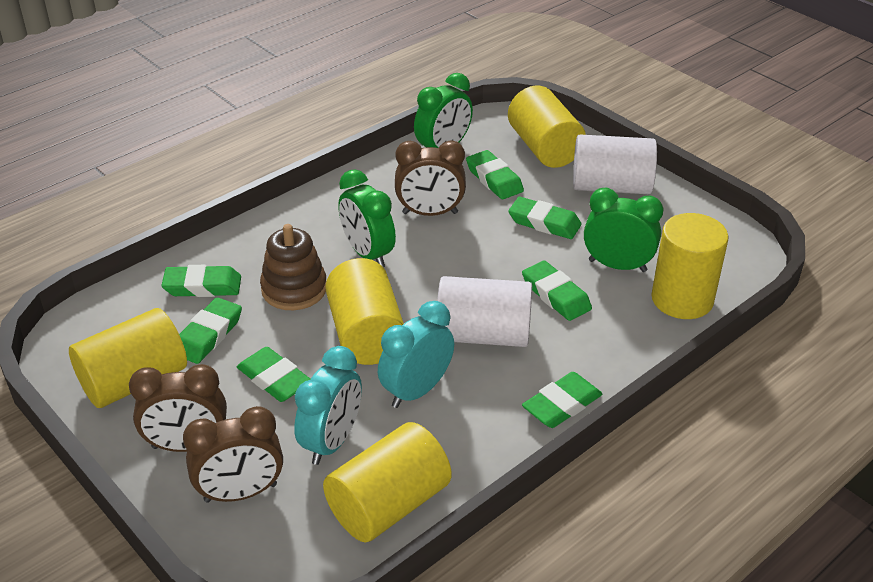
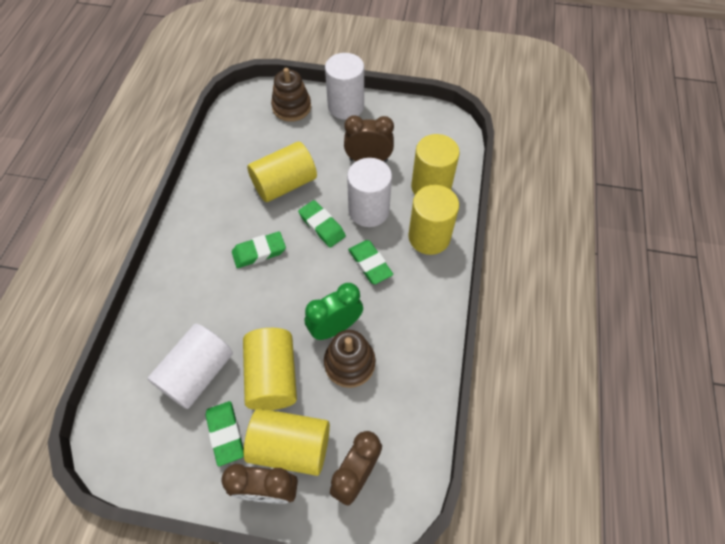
brown stacking toy: 1 -> 2
green clock: 3 -> 1
green eraser: 7 -> 4
turquoise clock: 2 -> 0
white cylinder: 2 -> 3

